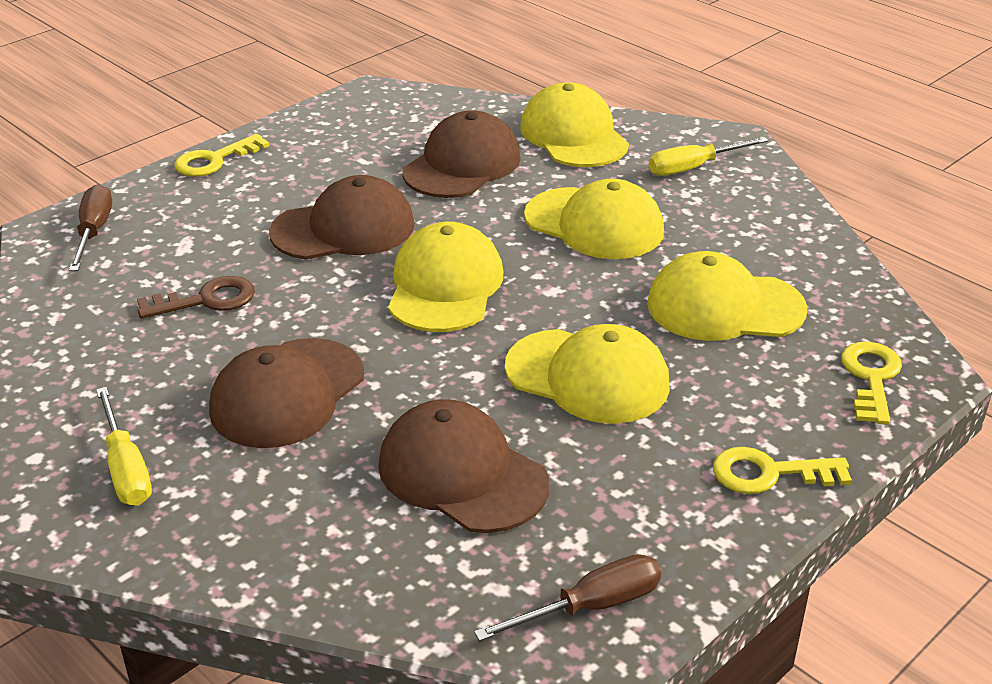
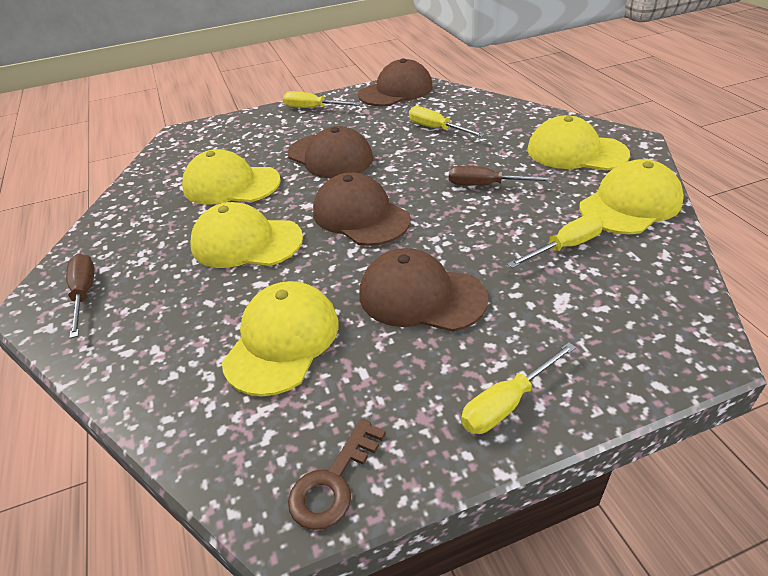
yellow key: 3 -> 0
yellow screwdriver: 2 -> 4

